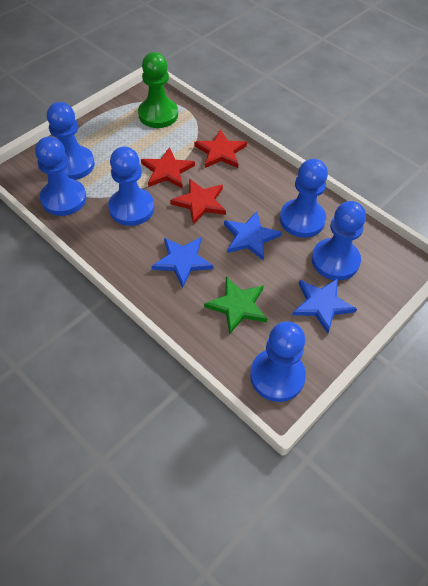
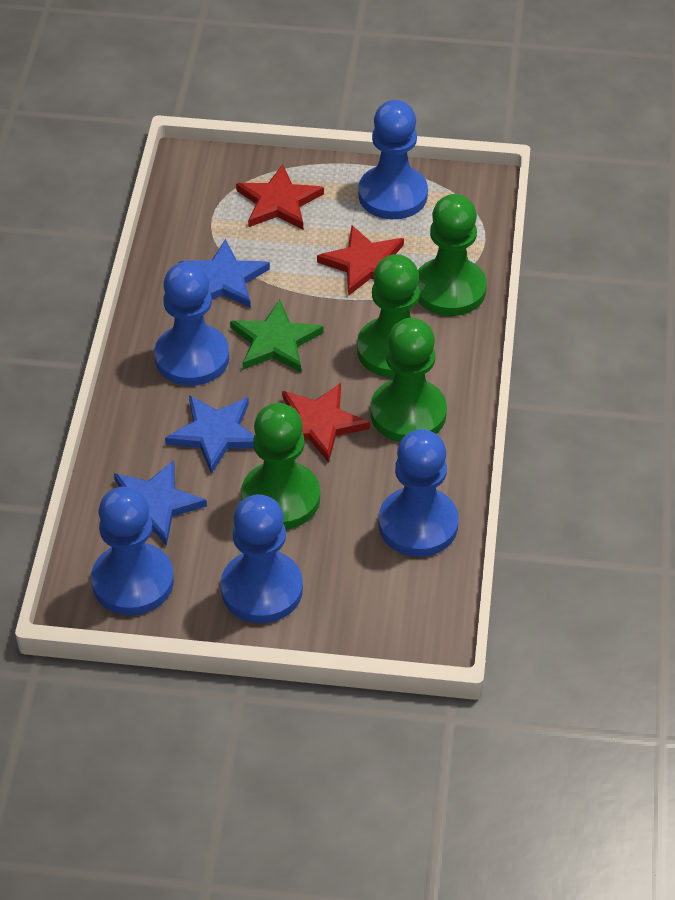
blue pawn: 6 -> 5
green pawn: 1 -> 4

